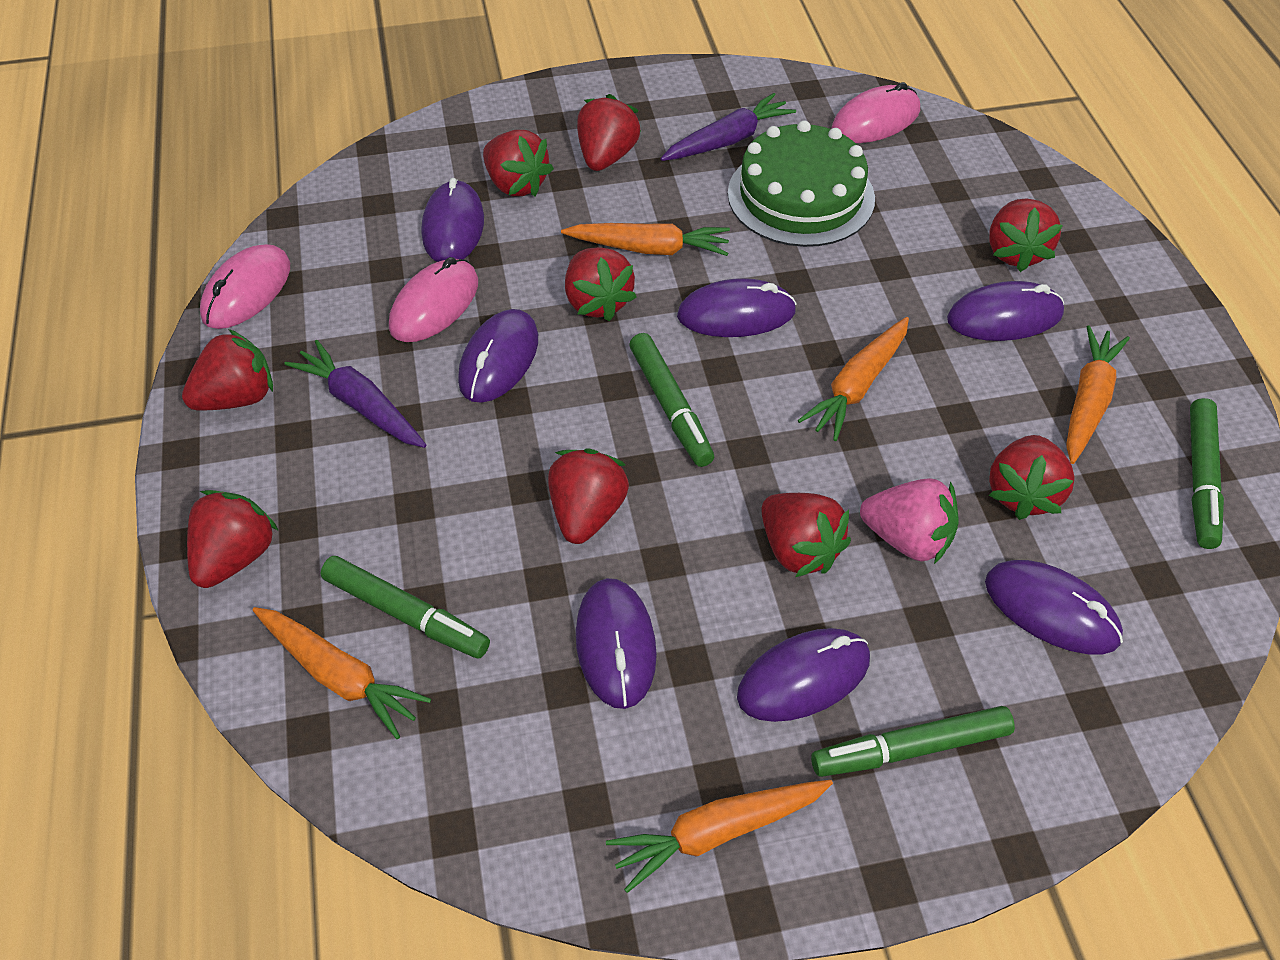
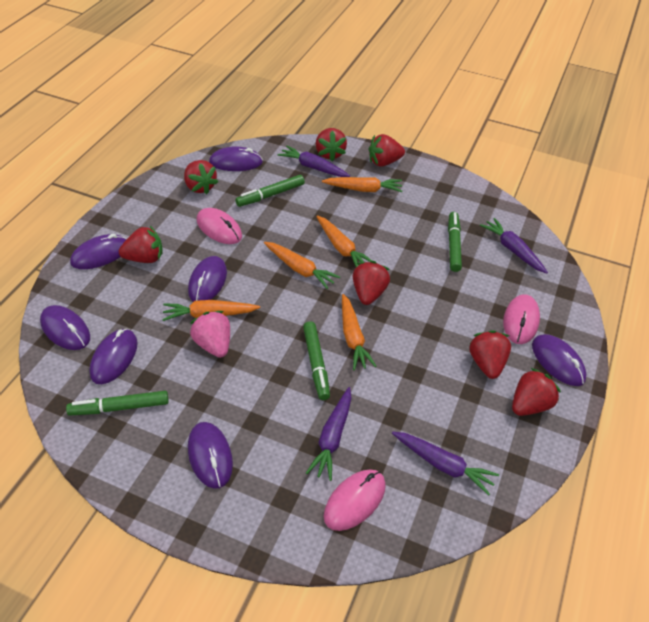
green cake: 1 -> 0
purple carrot: 2 -> 4
red strawberry: 9 -> 7

